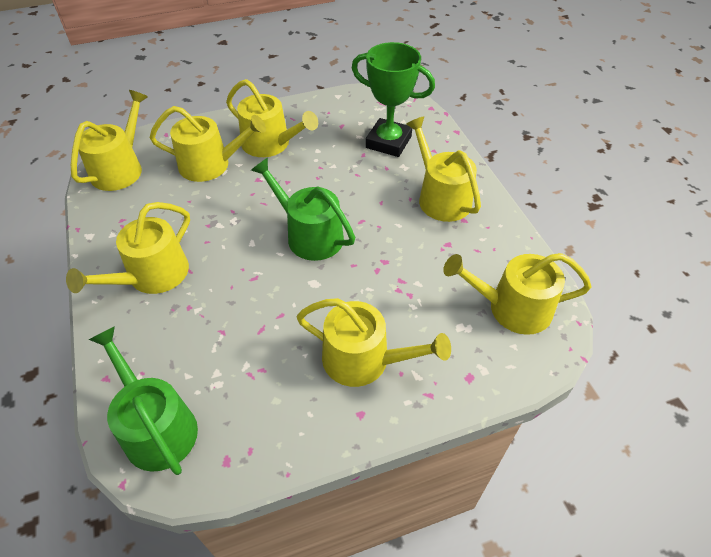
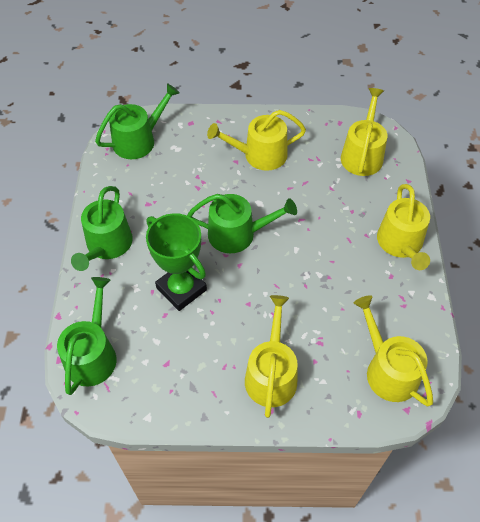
green watering can: 2 -> 4
yellow watering can: 7 -> 5

